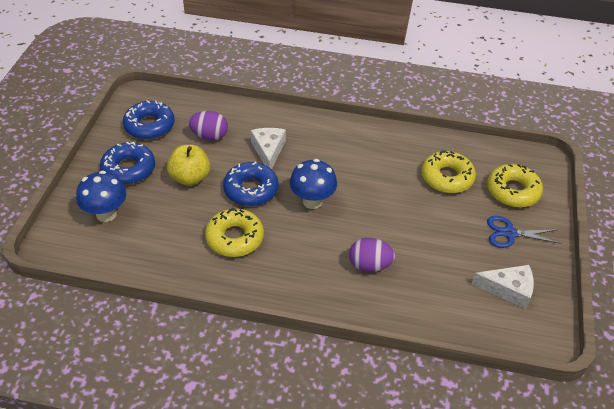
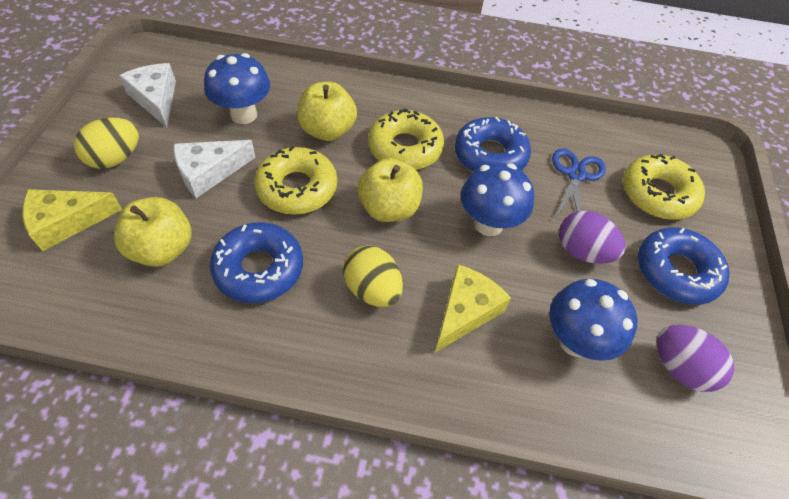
blue mushroom: 2 -> 3
yellow apple: 1 -> 3
yellow cheese: 0 -> 2
yellow egg: 0 -> 2

